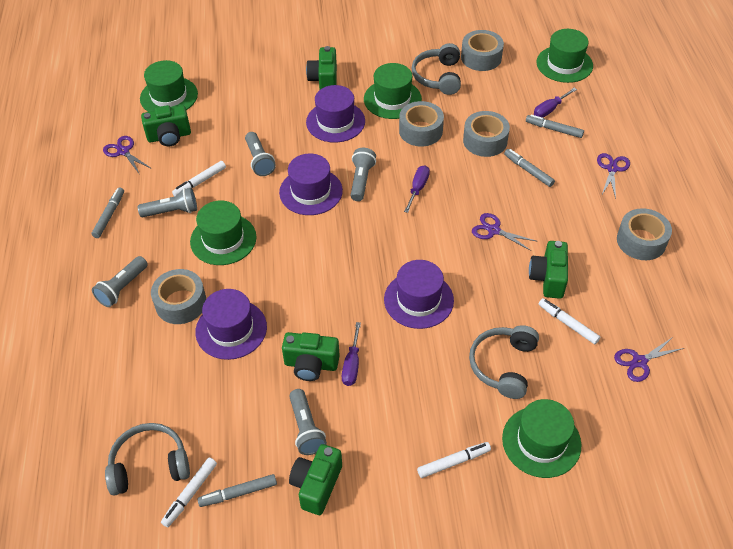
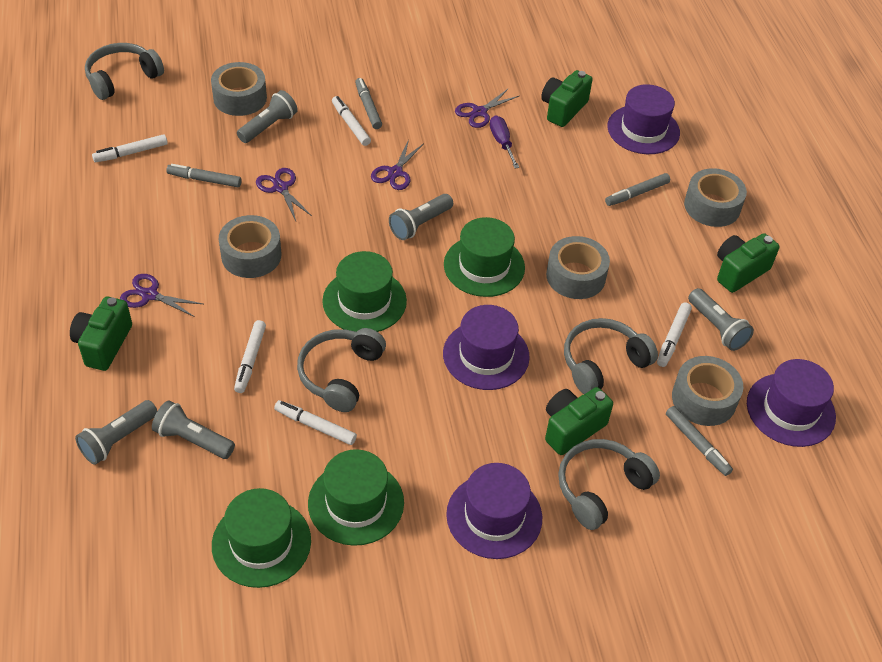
green camera: 5 -> 4
green hat: 5 -> 4
grey headphones: 3 -> 4
purple screwdriver: 3 -> 1
white marker: 4 -> 5

